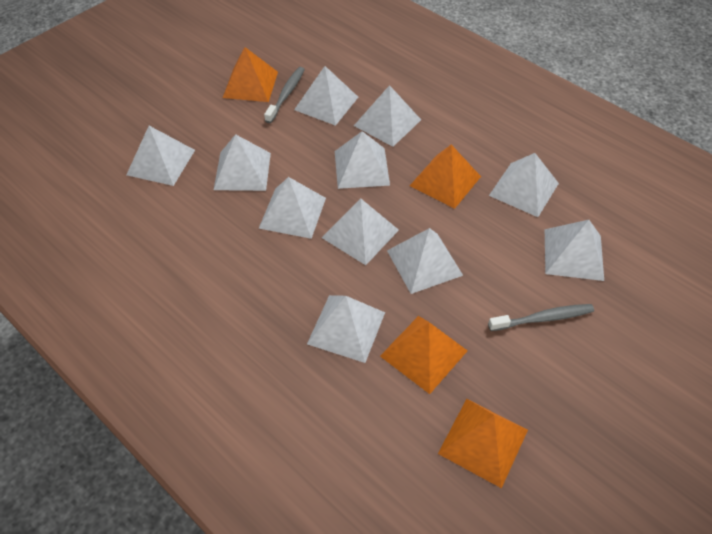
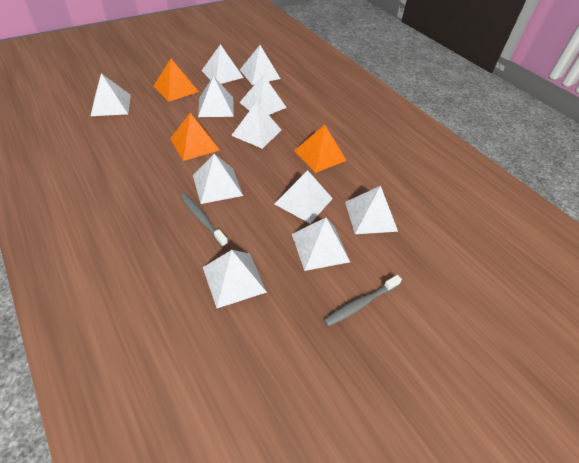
orange pyramid: 4 -> 3

